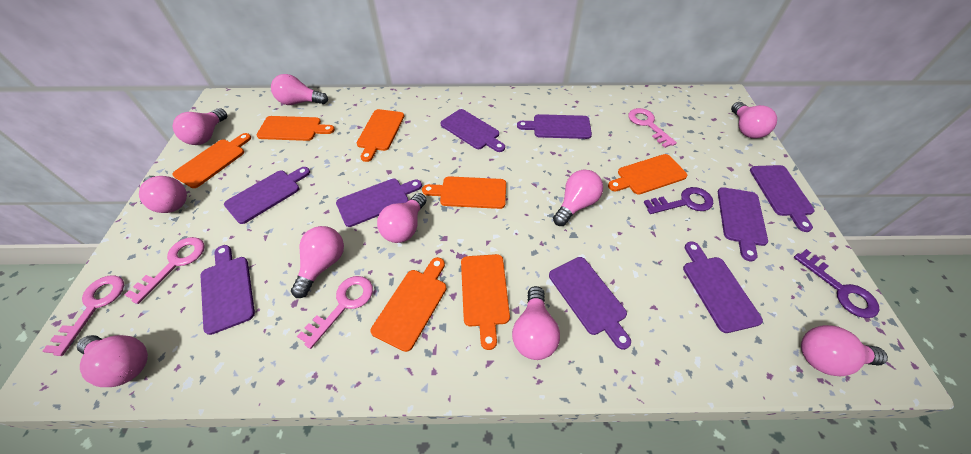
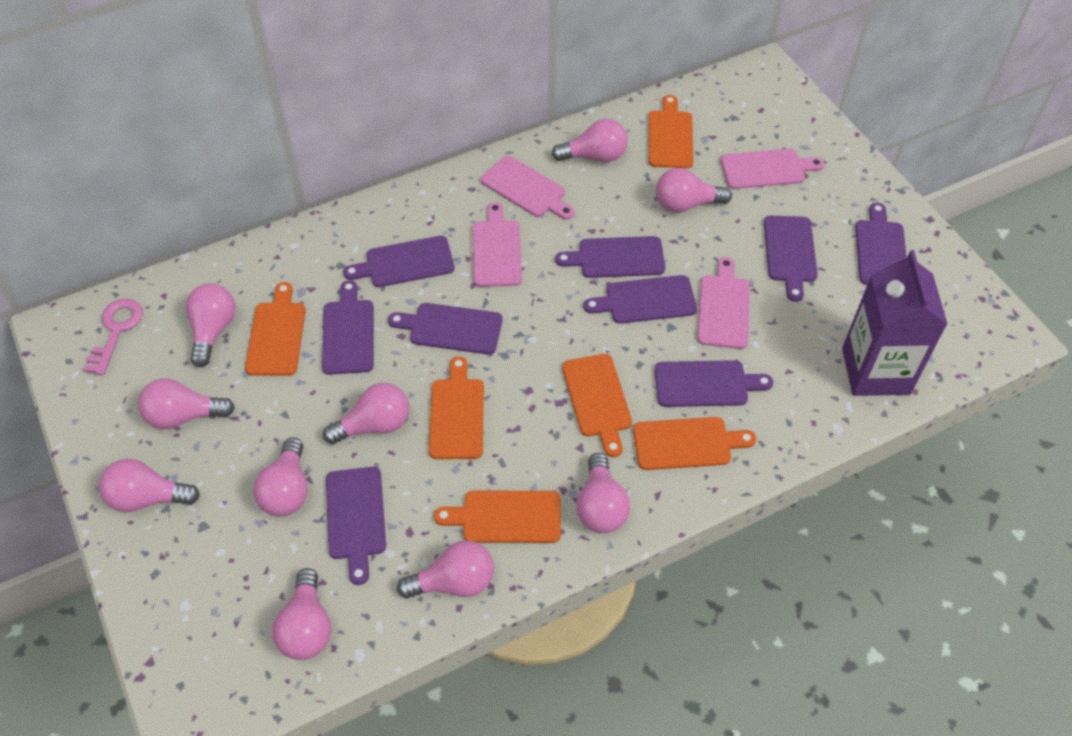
orange cutting board: 7 -> 6
pink cutting board: 0 -> 4
pink key: 4 -> 1
purple carton: 0 -> 1
purple key: 2 -> 0

